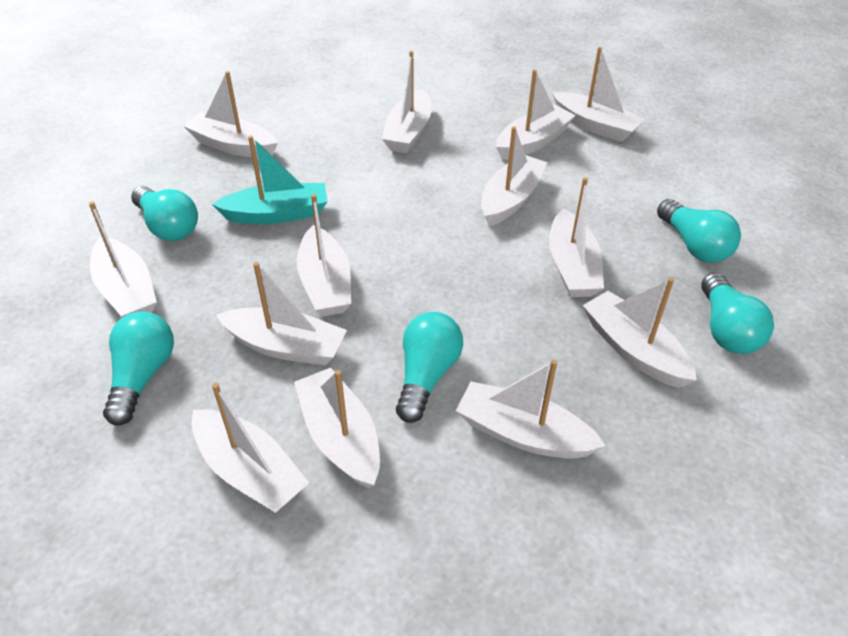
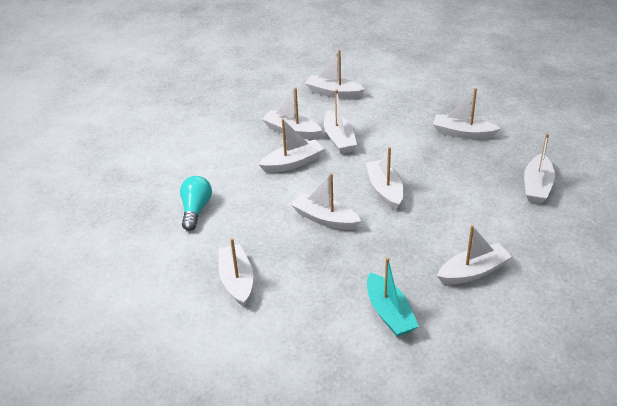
turquoise light bulb: 5 -> 1
white boat: 13 -> 10

